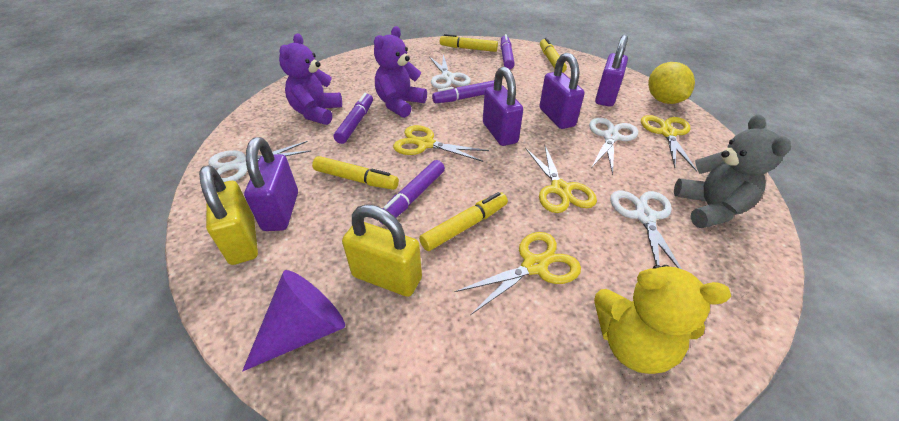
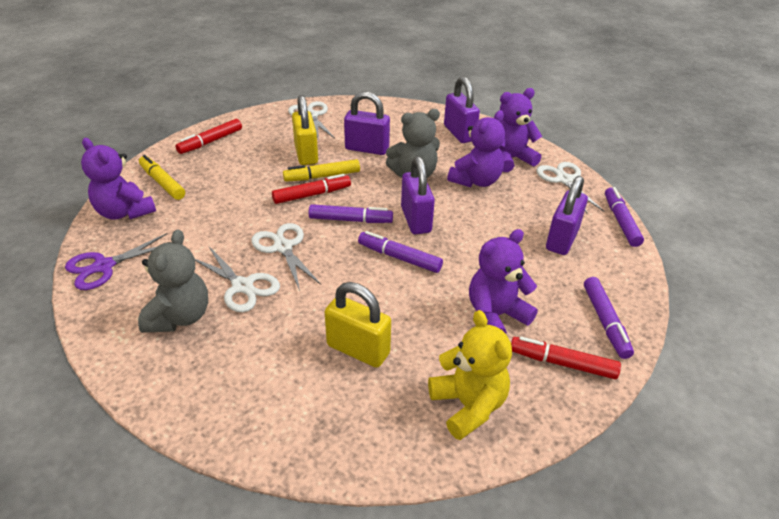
grey teddy bear: 1 -> 2
purple cone: 1 -> 0
purple scissors: 0 -> 1
purple teddy bear: 2 -> 4
red marker: 0 -> 3
yellow lemon: 1 -> 0
yellow marker: 4 -> 2
yellow scissors: 4 -> 0

